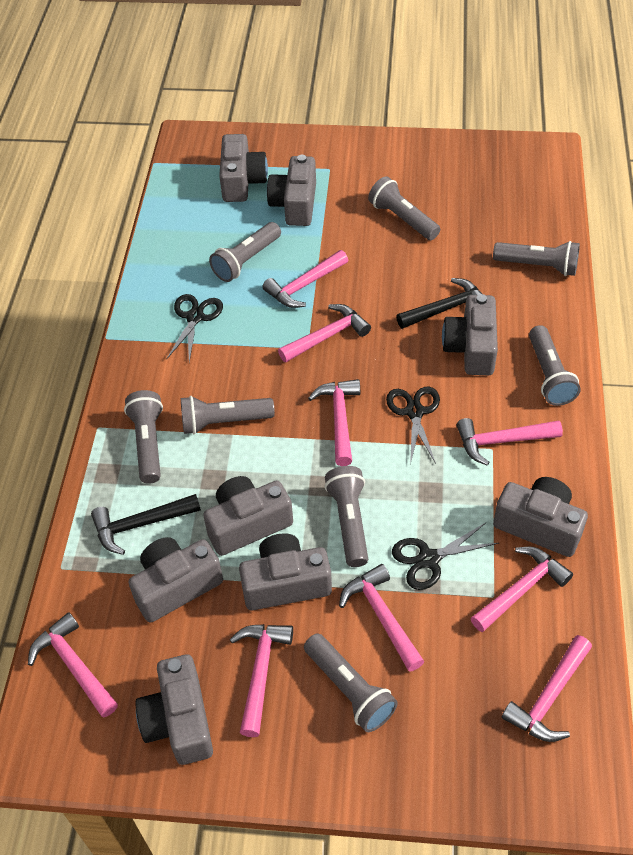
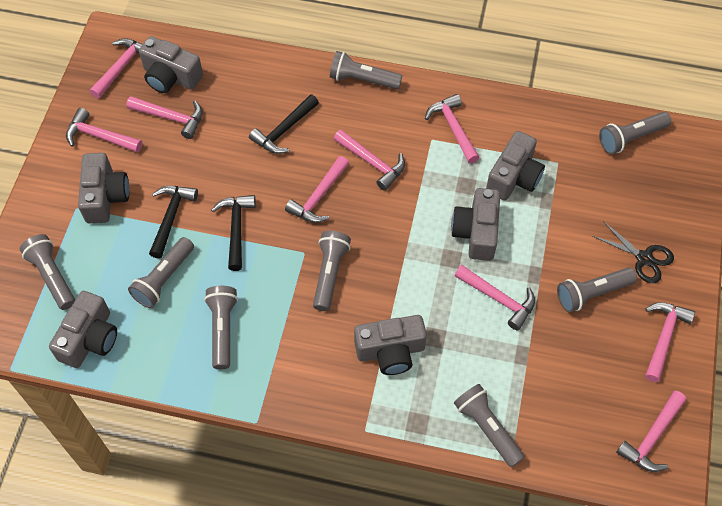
black hammer: 2 -> 3
black scissors: 3 -> 1
grey camera: 8 -> 6

